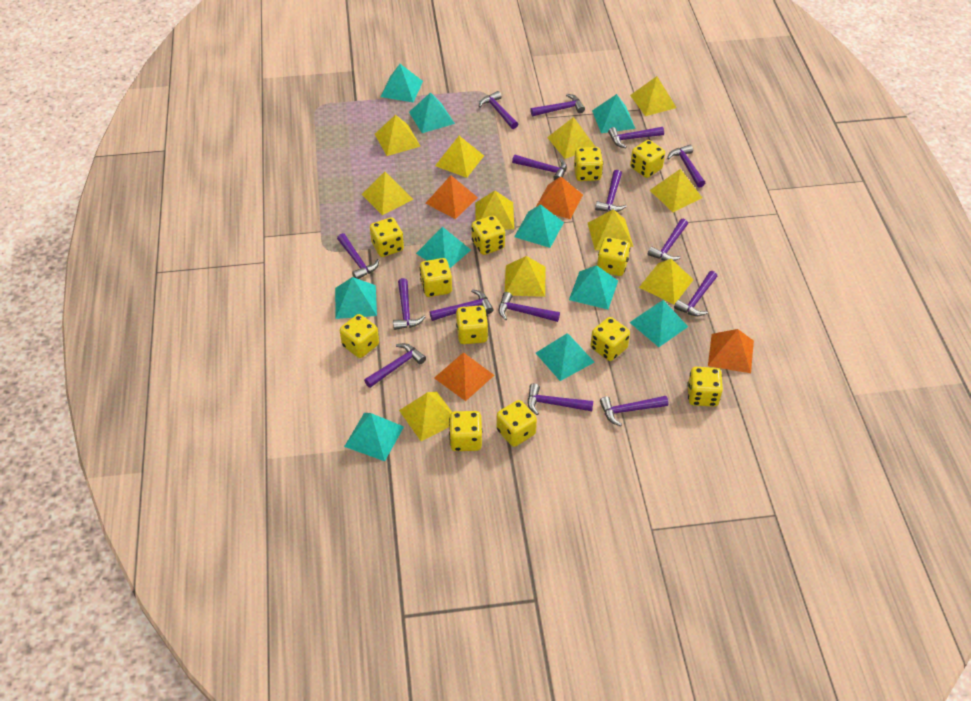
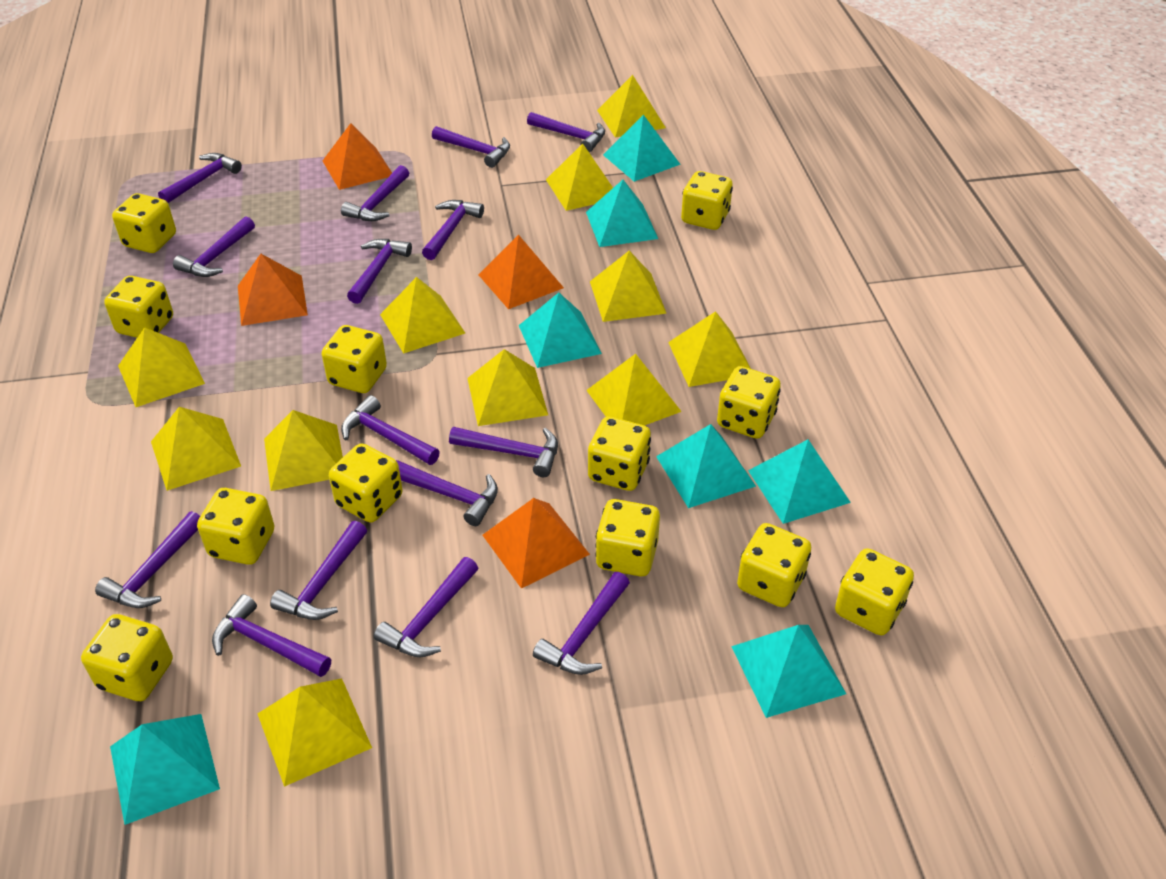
turquoise pyramid: 10 -> 7

